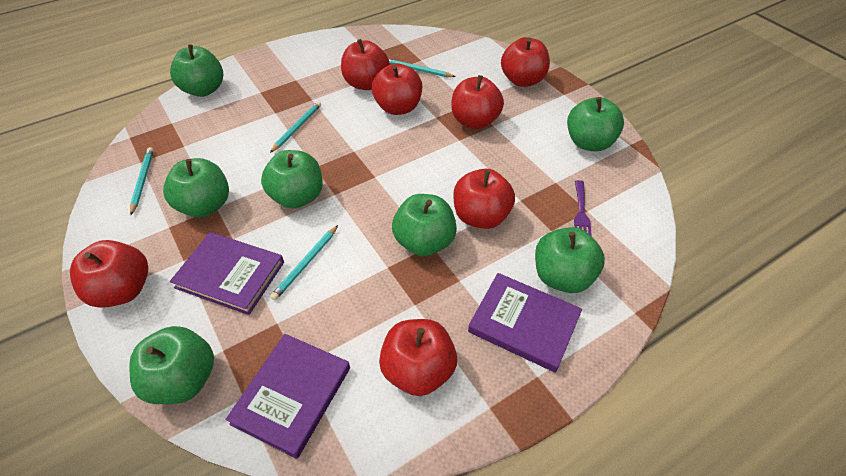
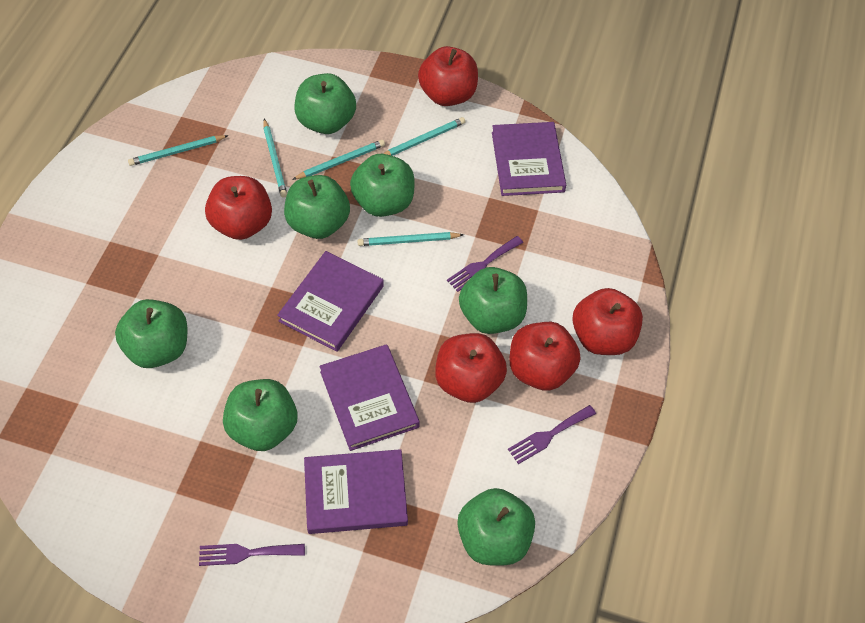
purple book: 3 -> 4
purple fork: 1 -> 3
red apple: 7 -> 5
turquoise pencil: 4 -> 5

